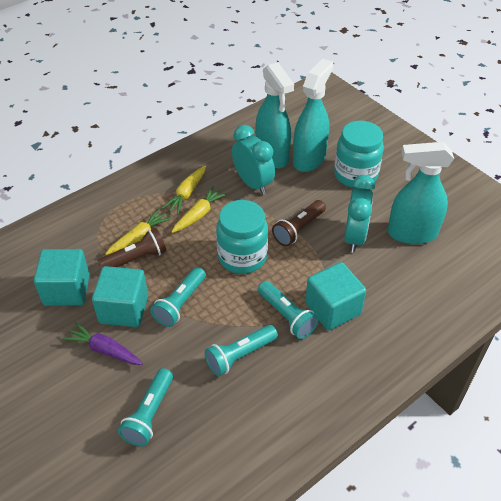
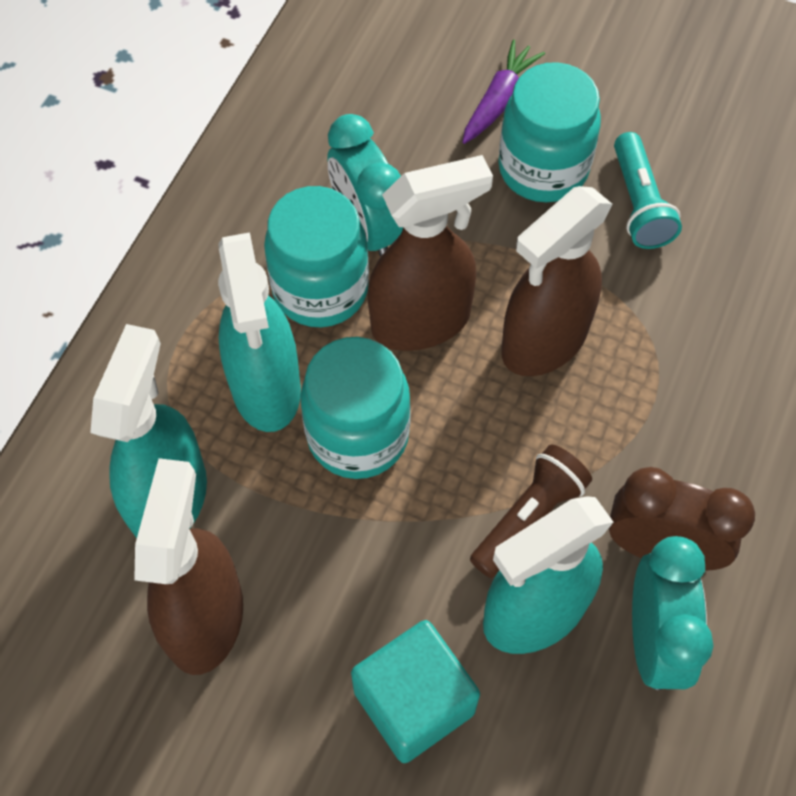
brown clock: 0 -> 1
brown flashlight: 2 -> 1
brown spray bottle: 0 -> 3
turquoise cube: 3 -> 1
turquoise flashlight: 4 -> 1
turquoise jar: 2 -> 3
yellow carrot: 3 -> 0

